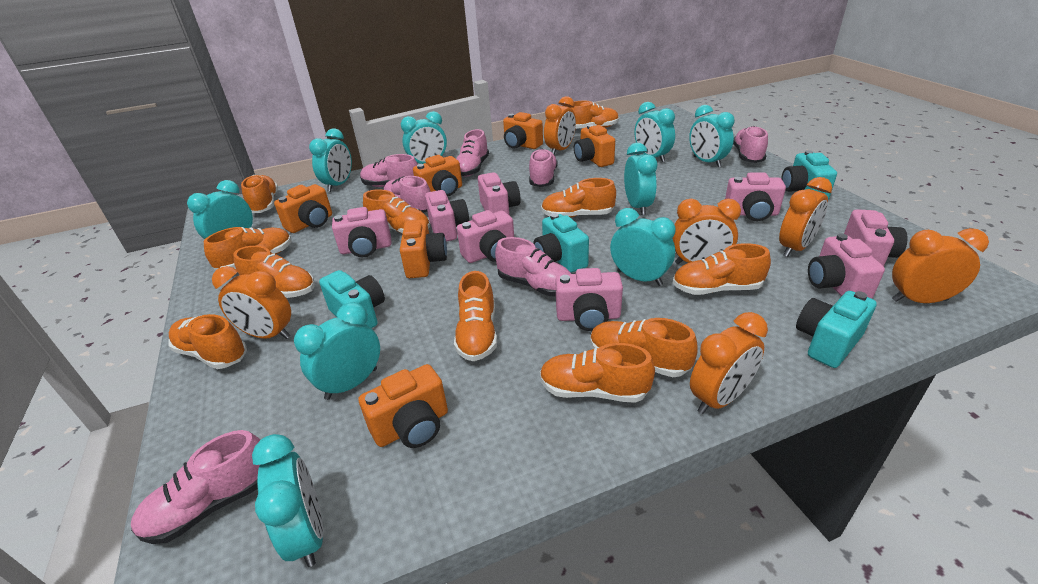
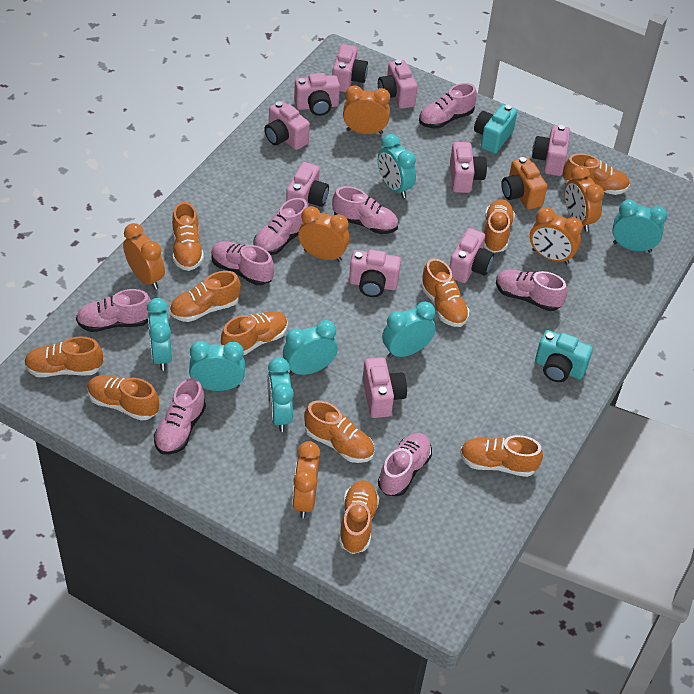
orange camera: 6 -> 1
pink camera: 8 -> 10
pink shoe: 7 -> 8
turquoise camera: 4 -> 2
turquoise clock: 9 -> 7

